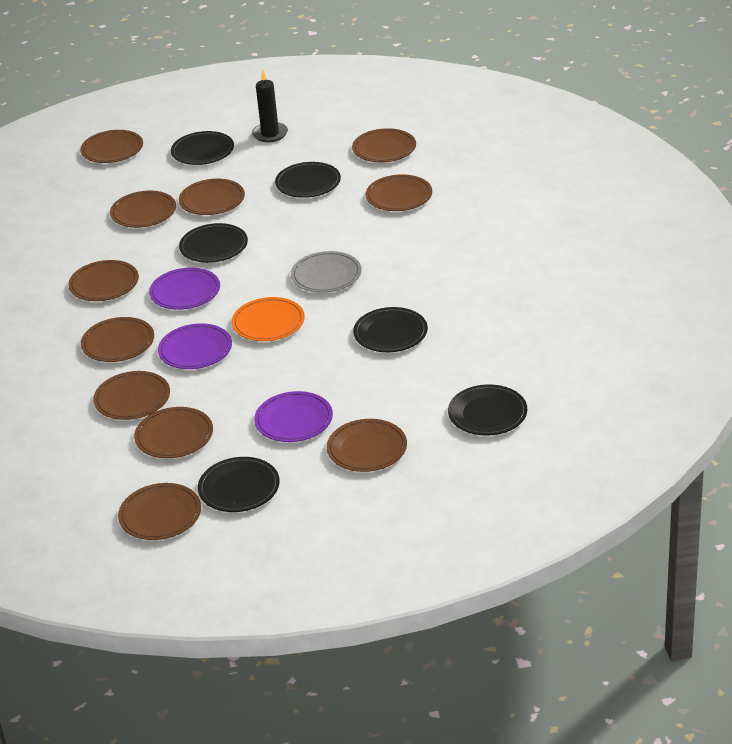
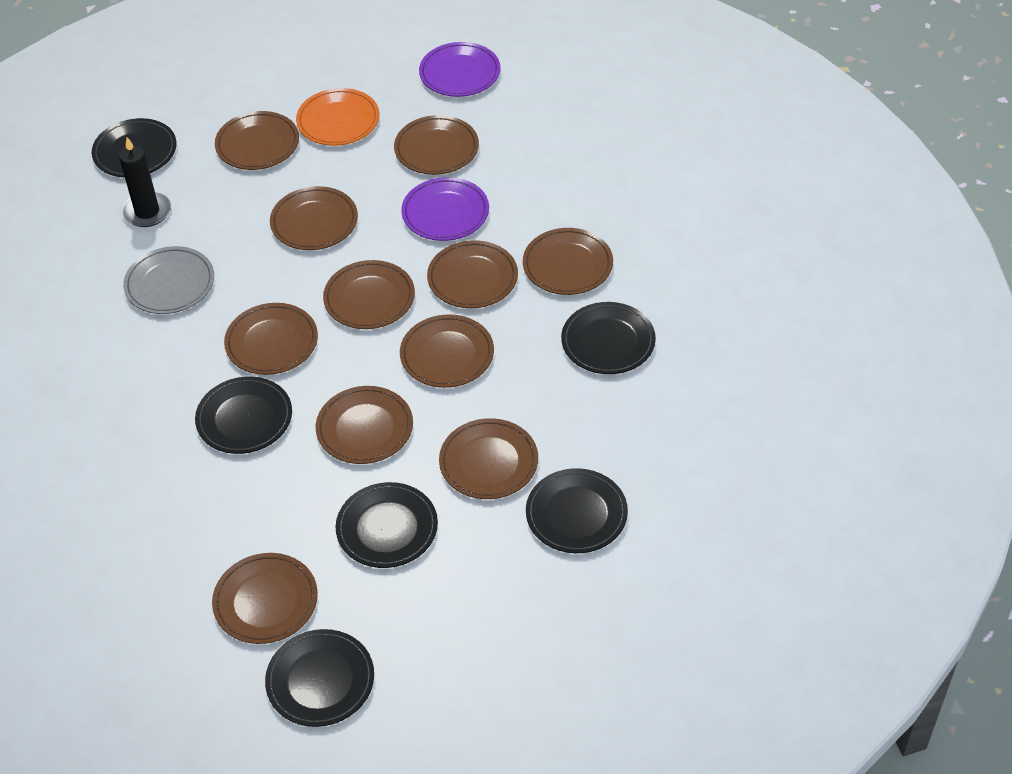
purple plate: 3 -> 2

